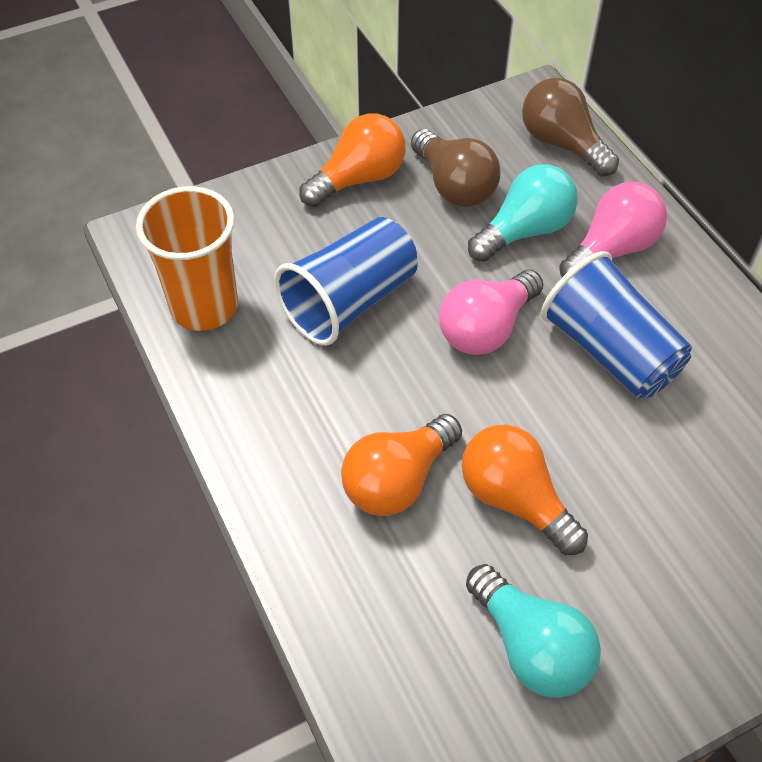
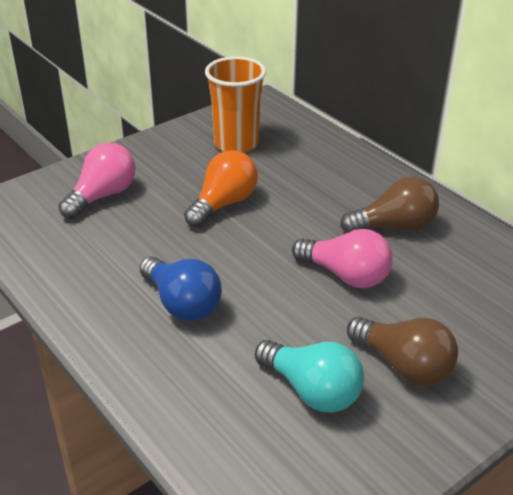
blue cup: 2 -> 0
blue light bulb: 0 -> 1
orange light bulb: 3 -> 1
turquoise light bulb: 2 -> 1

